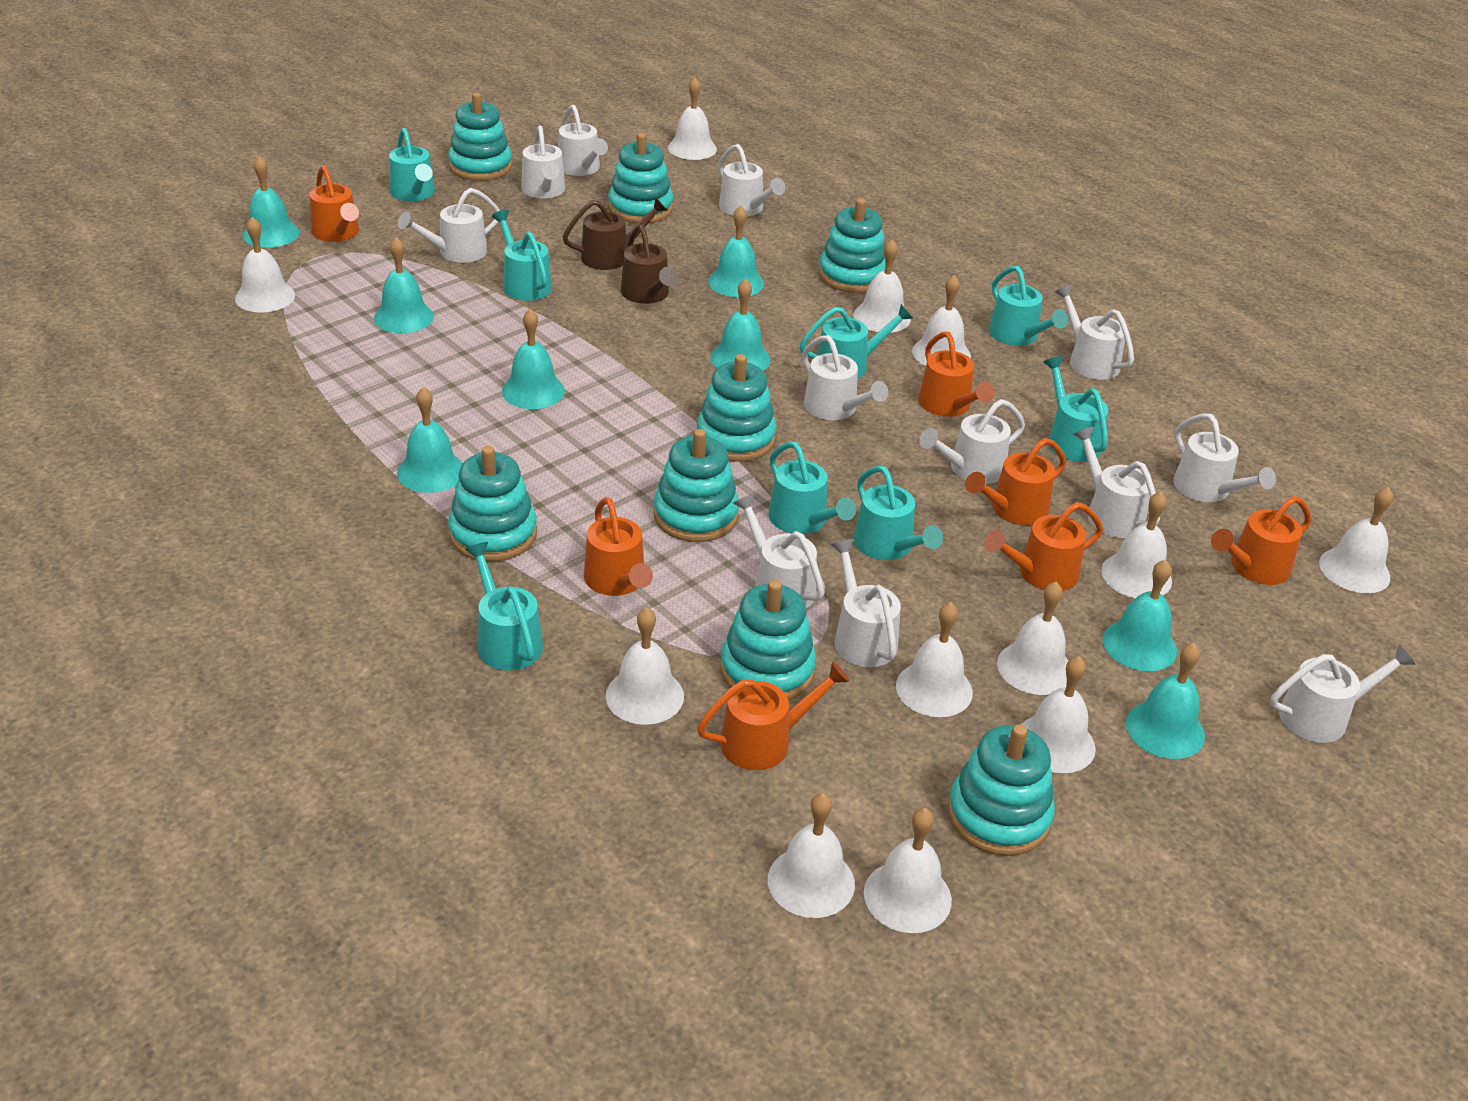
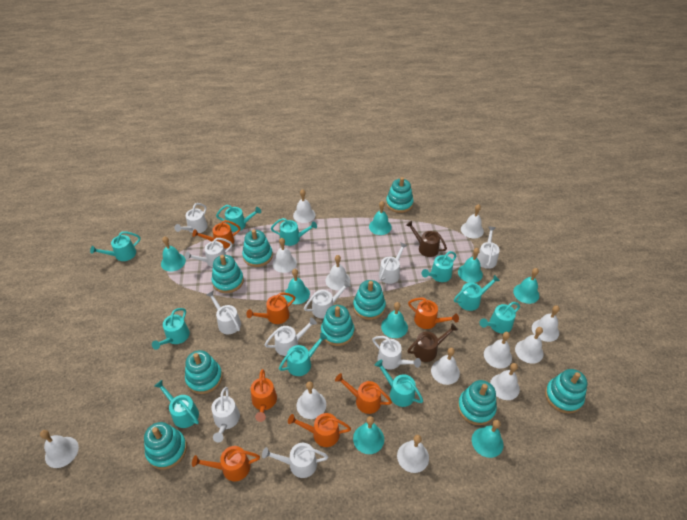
turquoise stacking toy: 8 -> 9
turquoise watering can: 8 -> 10
white watering can: 12 -> 10

